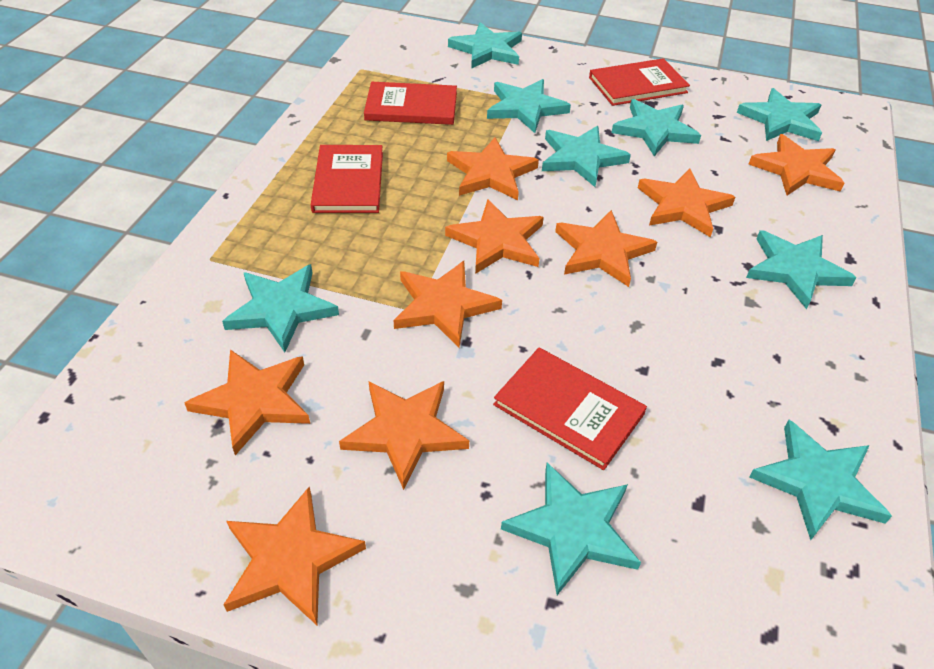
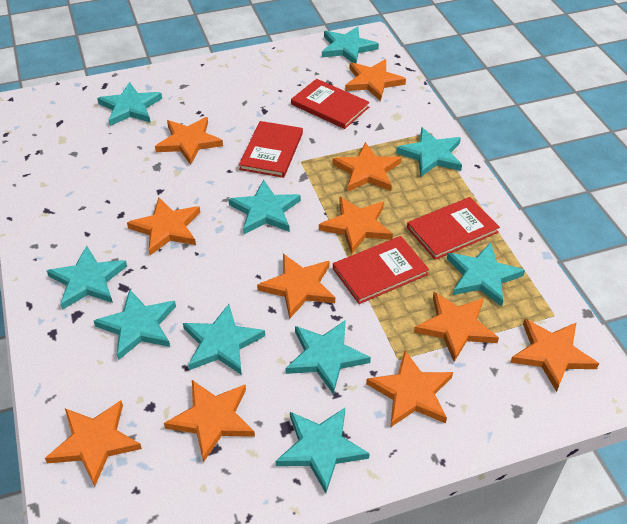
orange star: 9 -> 11
turquoise star: 9 -> 10

